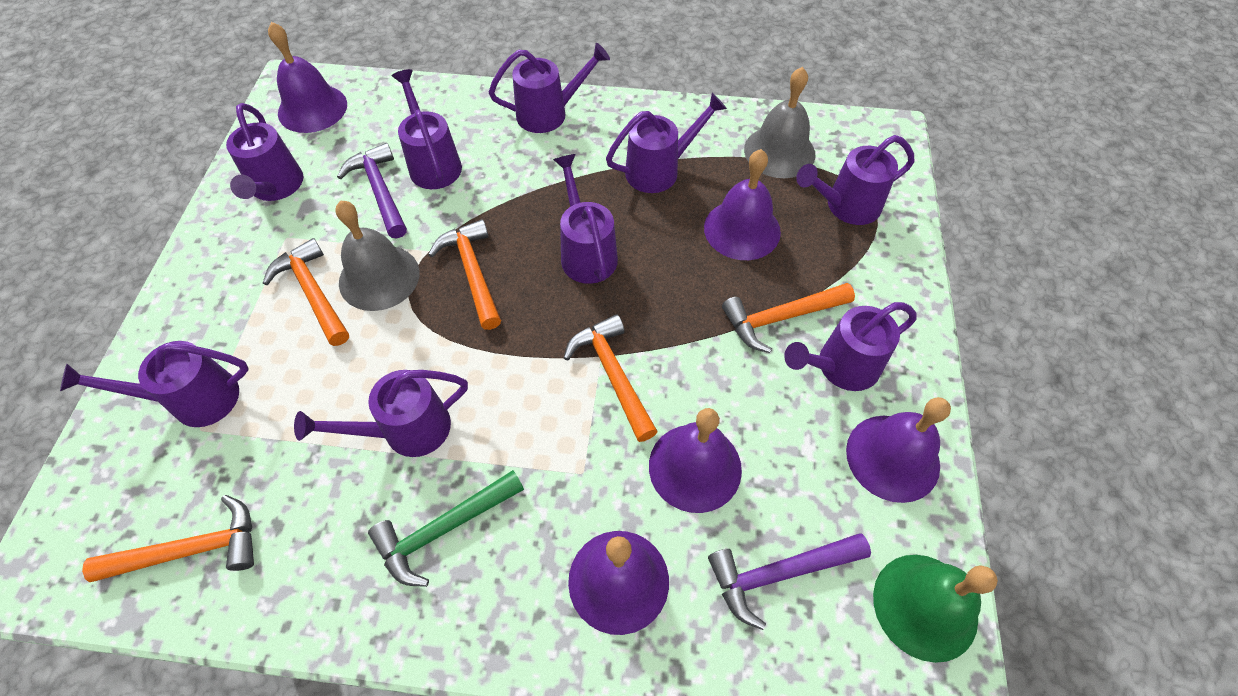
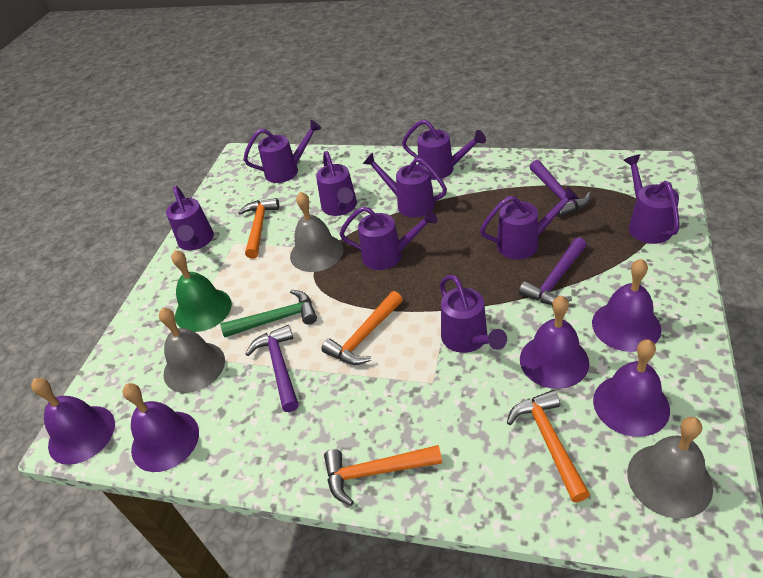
grey bell: 2 -> 3
orange hammer: 5 -> 4
purple hammer: 2 -> 3

